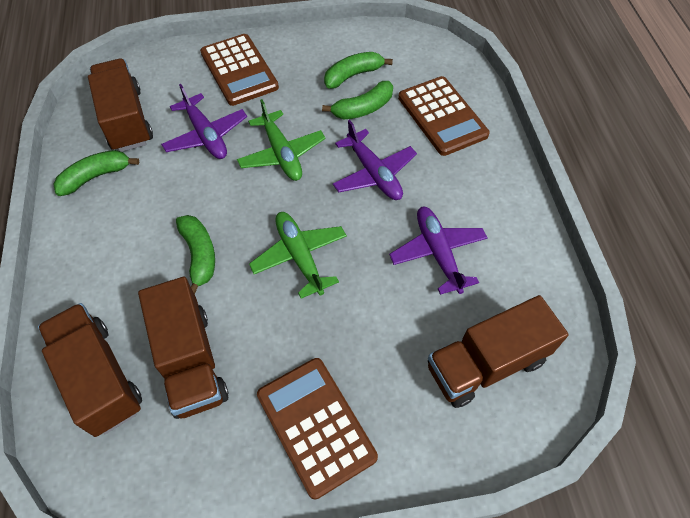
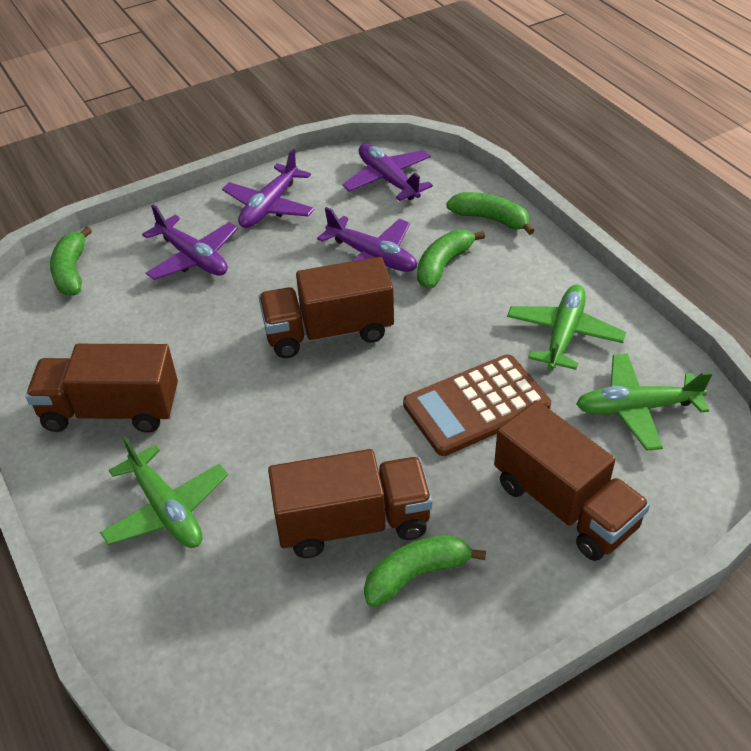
brown calculator: 3 -> 1
green plane: 2 -> 3
purple plane: 3 -> 4

